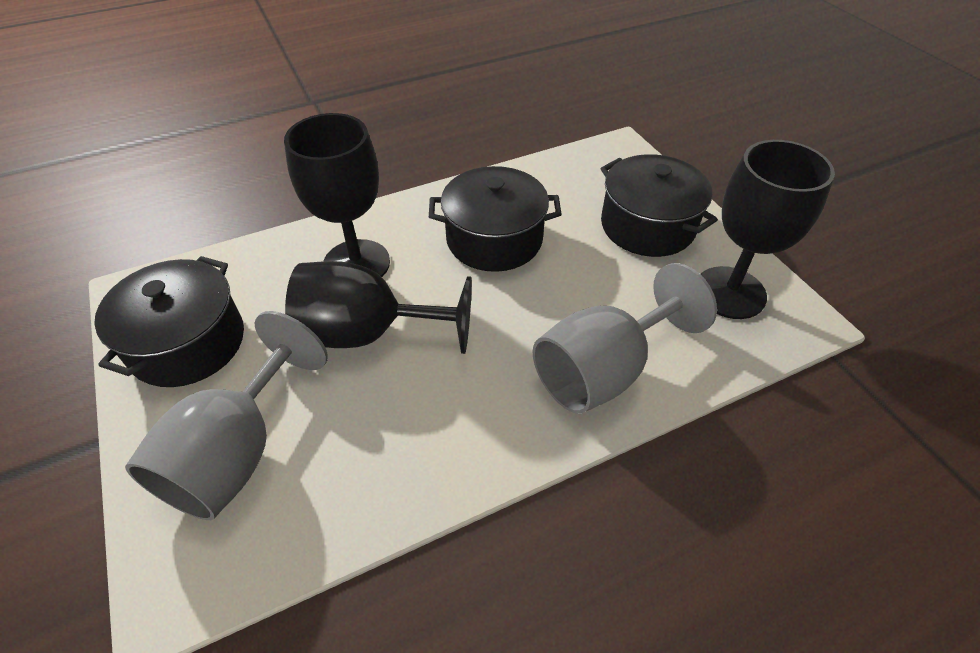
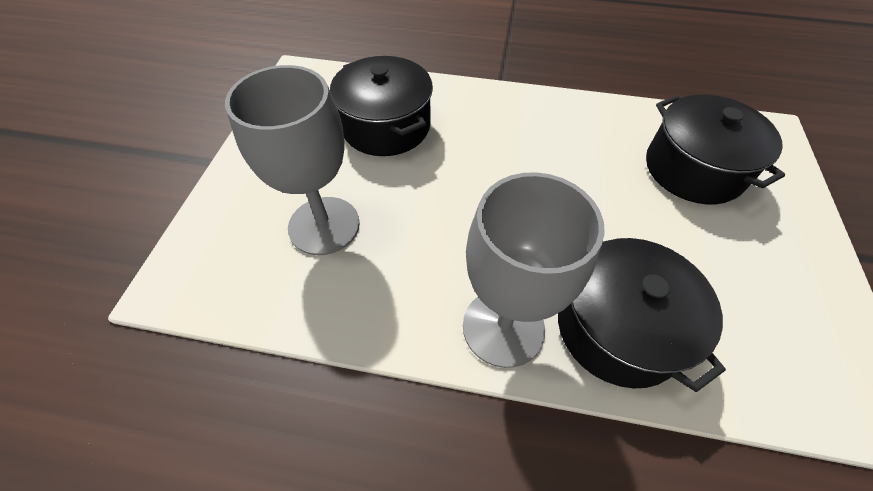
black goblet: 3 -> 0

